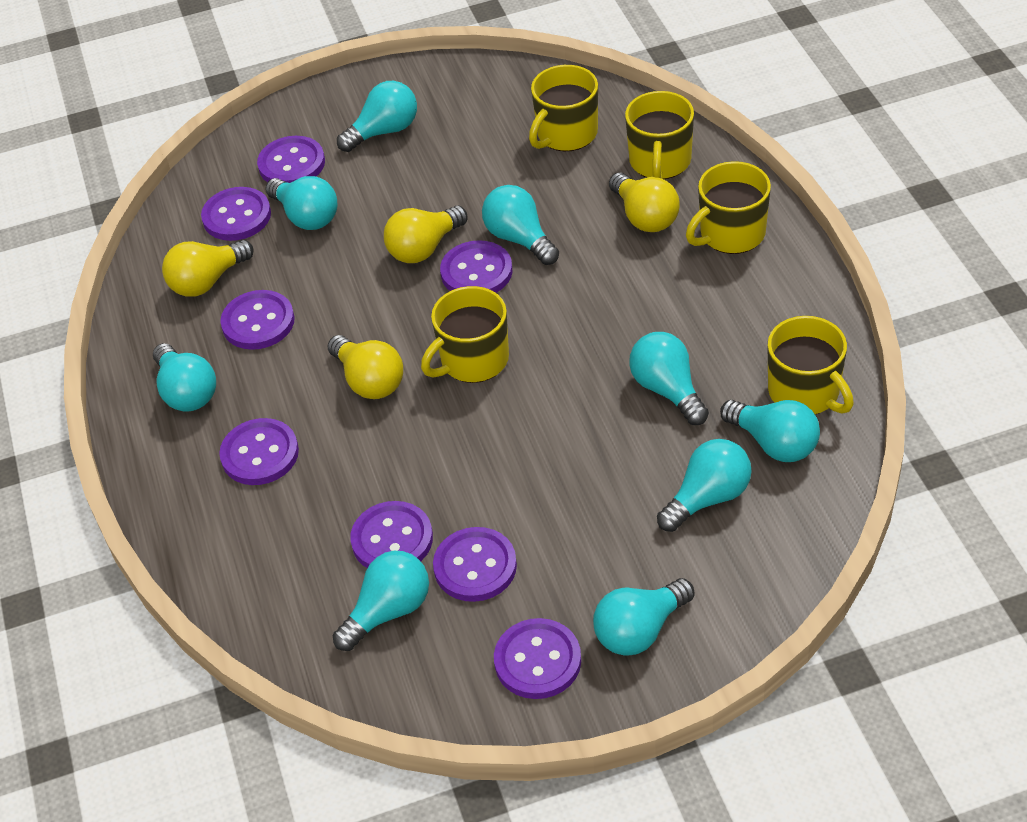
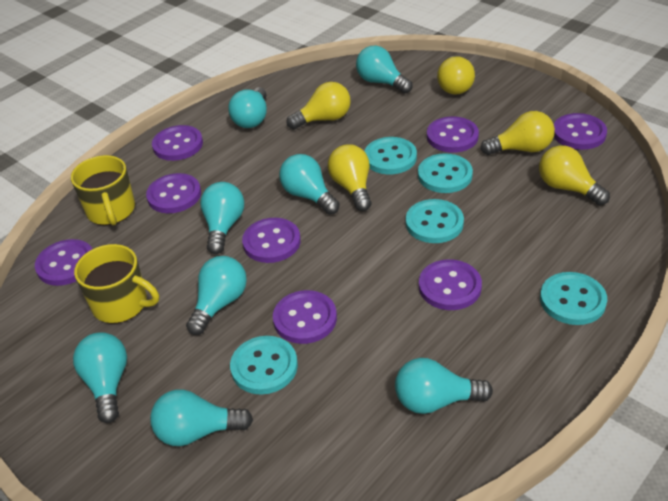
turquoise button: 0 -> 5
turquoise light bulb: 9 -> 8
yellow light bulb: 4 -> 5
yellow mug: 5 -> 2

